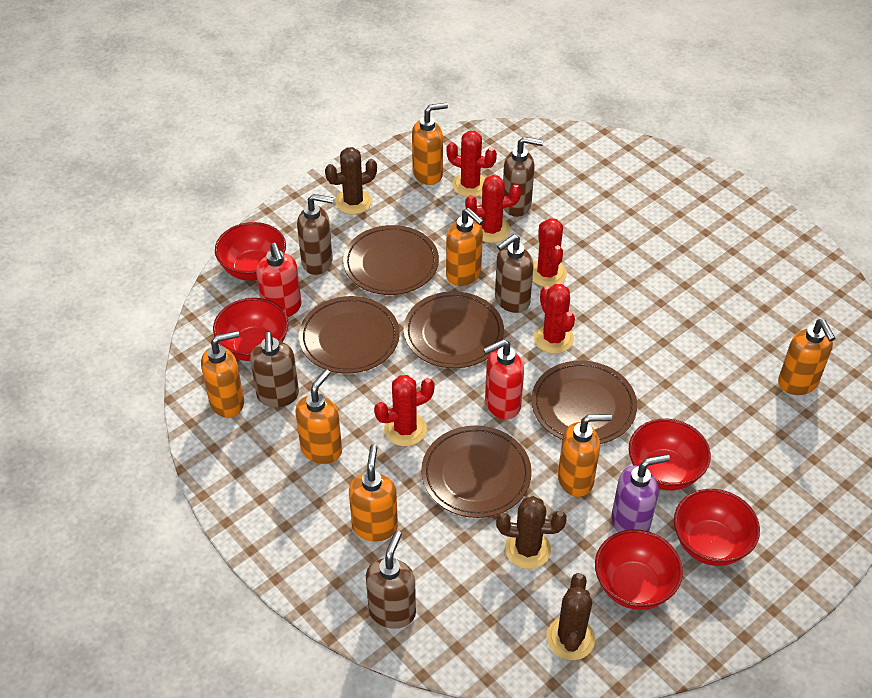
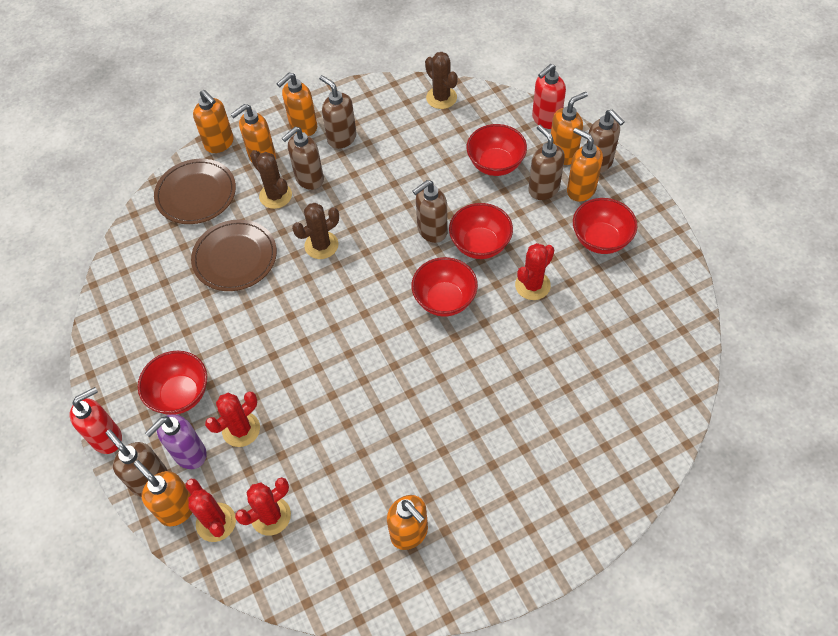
brown plate: 5 -> 2
brown soap dispenser: 5 -> 6
red cactus: 5 -> 4

